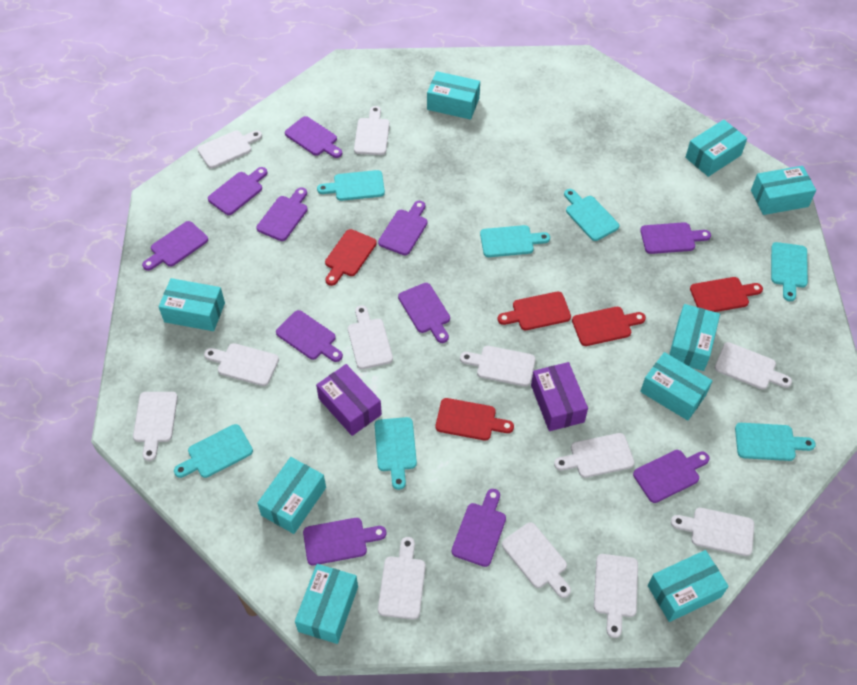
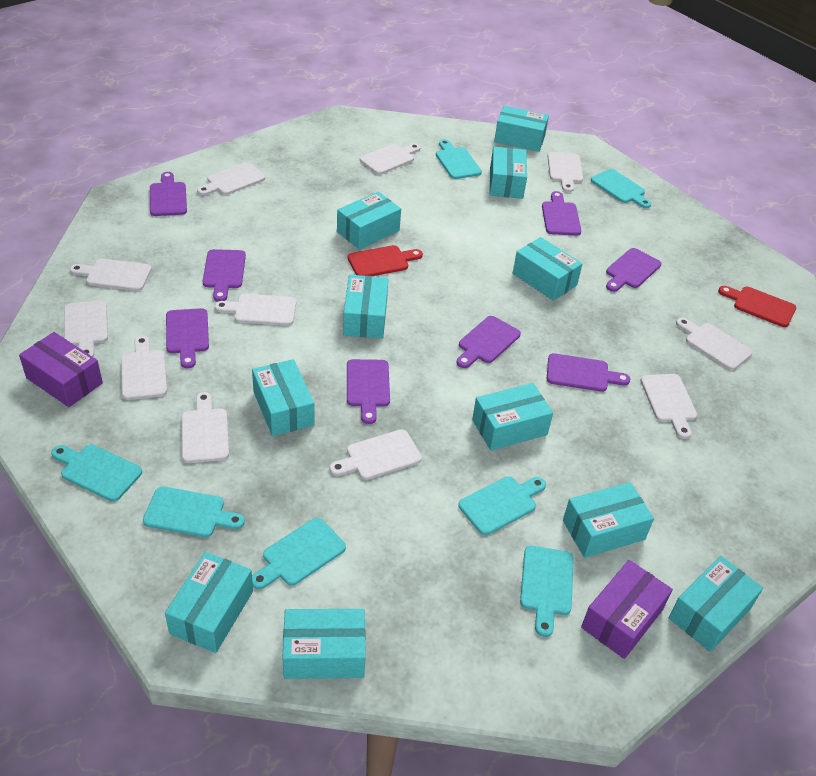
purple cutting board: 11 -> 8
red cutting board: 5 -> 2
turquoise box: 9 -> 11
white cutting board: 12 -> 11

